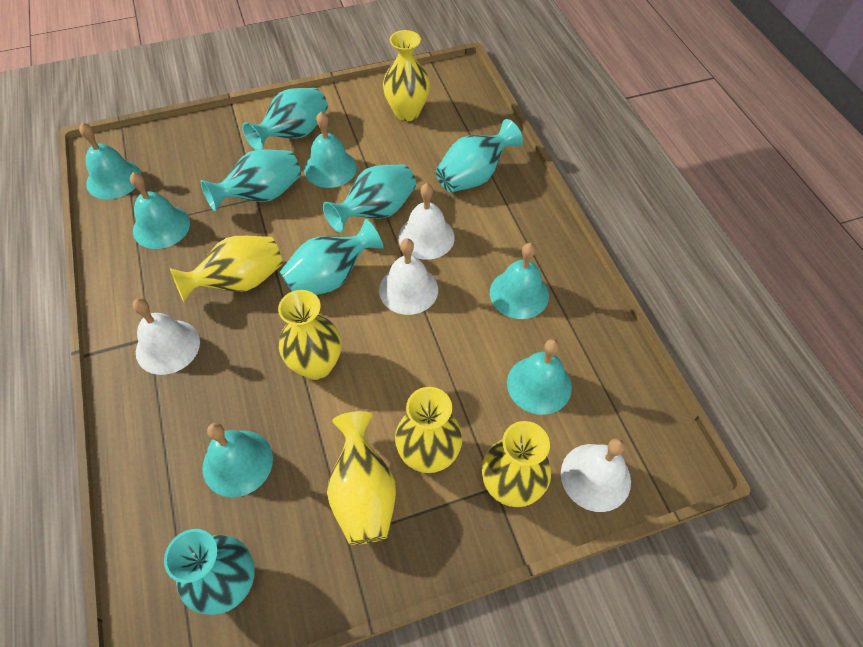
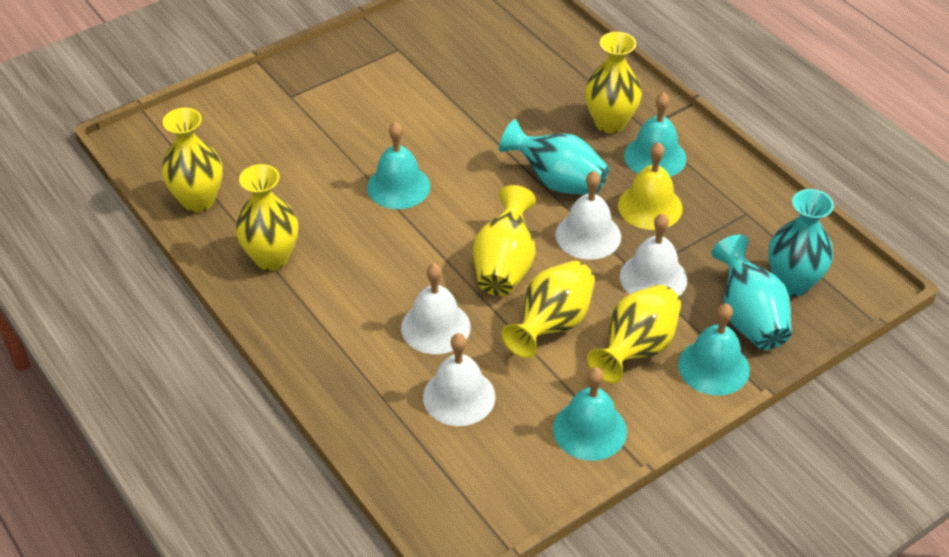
turquoise bell: 6 -> 4
turquoise vase: 6 -> 3
yellow bell: 0 -> 1

